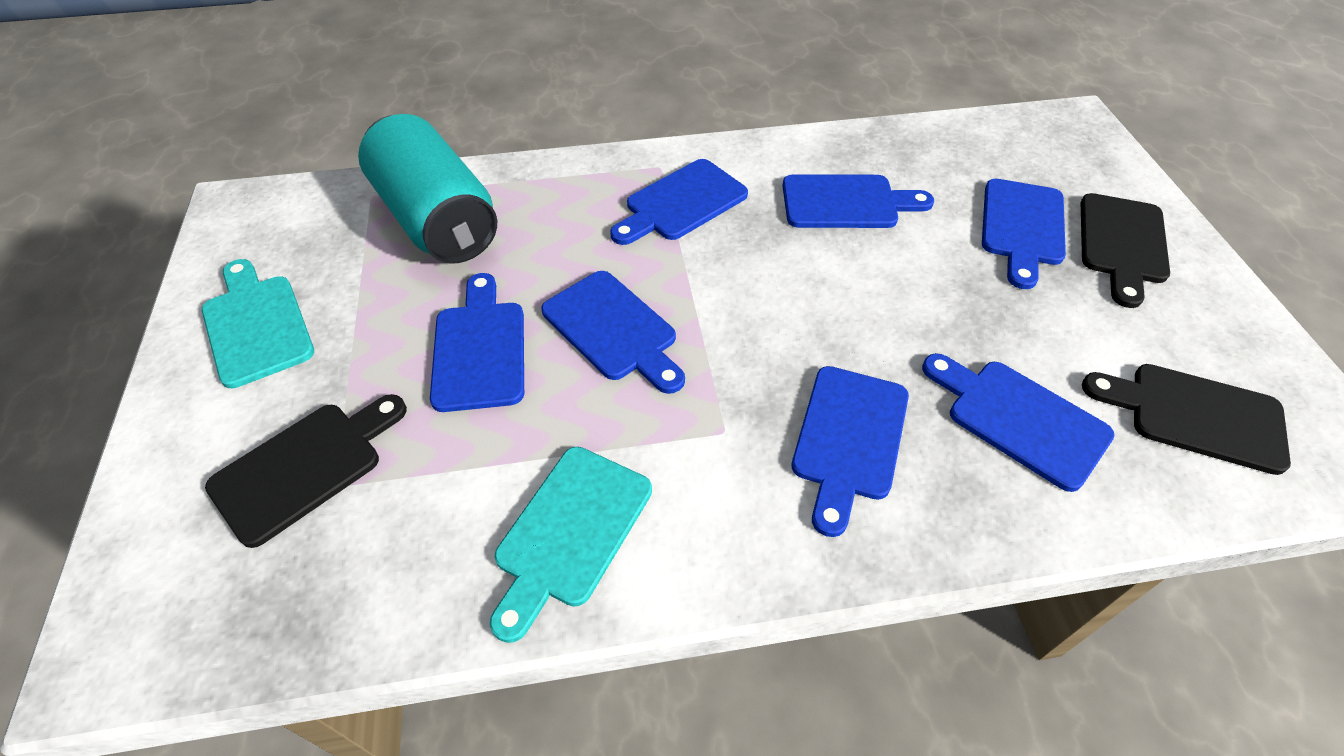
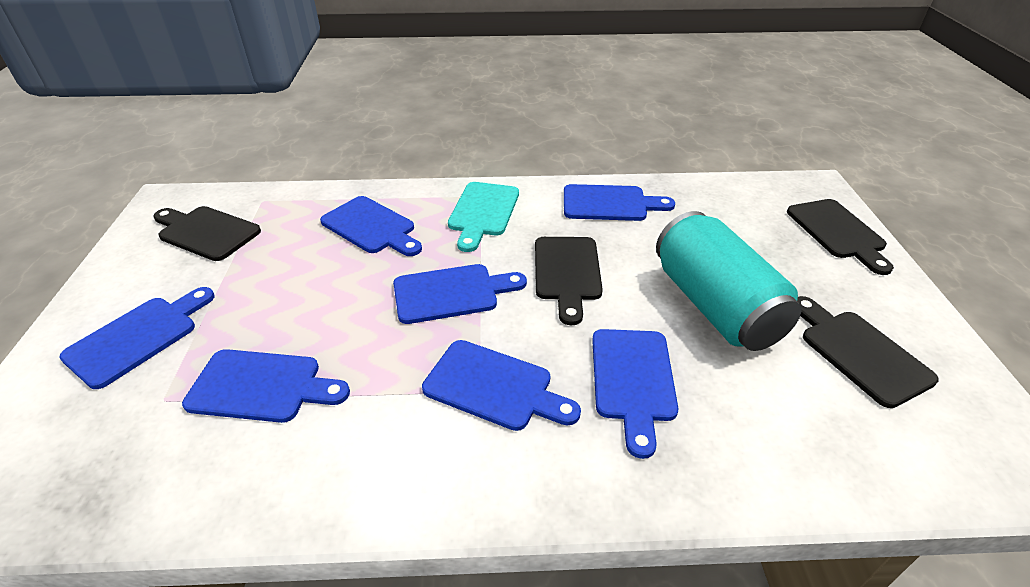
black cutting board: 3 -> 4
turquoise cutting board: 2 -> 1

